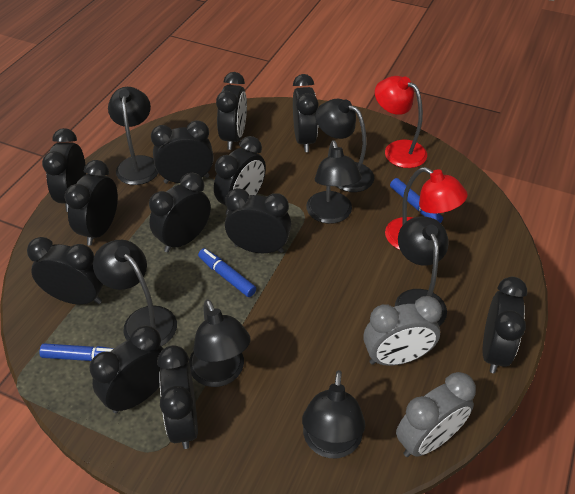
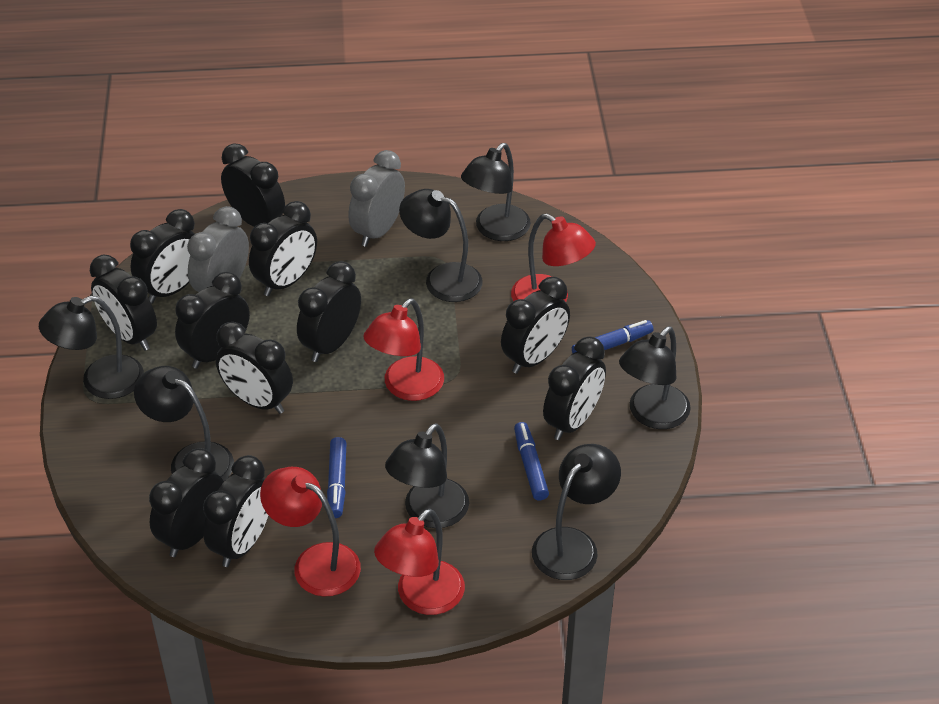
black clock: 12 -> 11
red lamp: 2 -> 4

